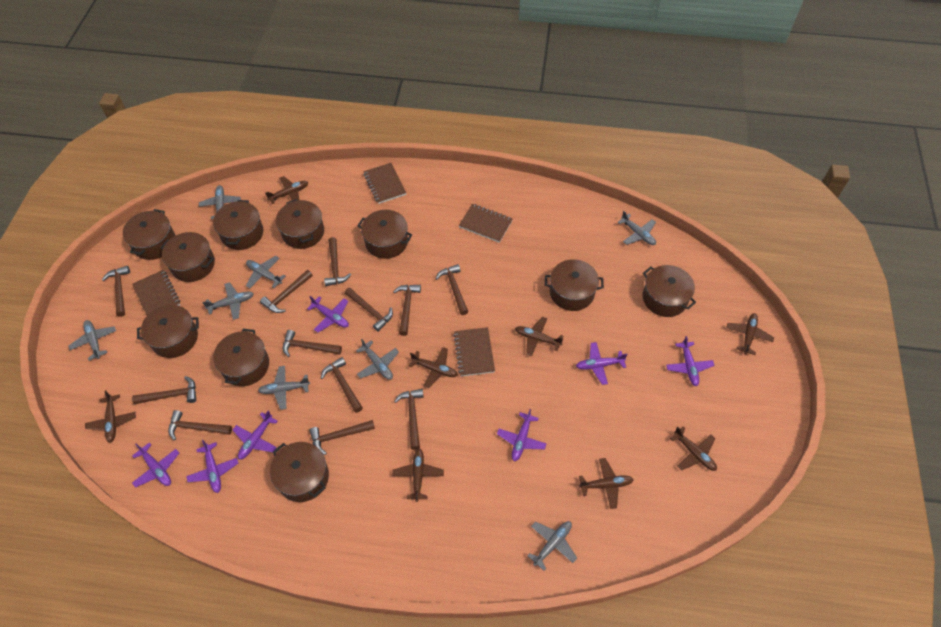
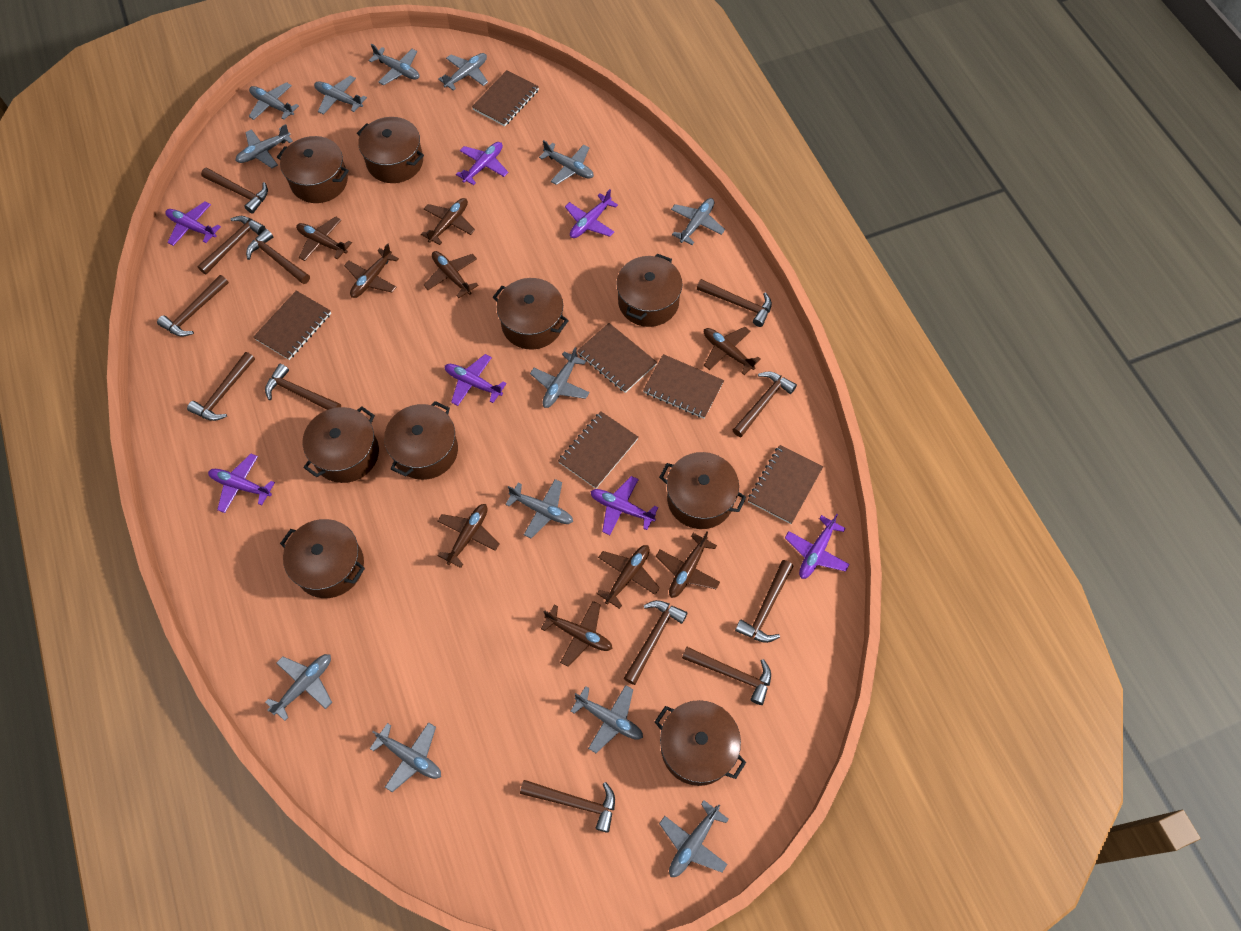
brown notebook: 4 -> 6
brown plane: 8 -> 9
brown pot: 10 -> 9
grey plane: 8 -> 13

